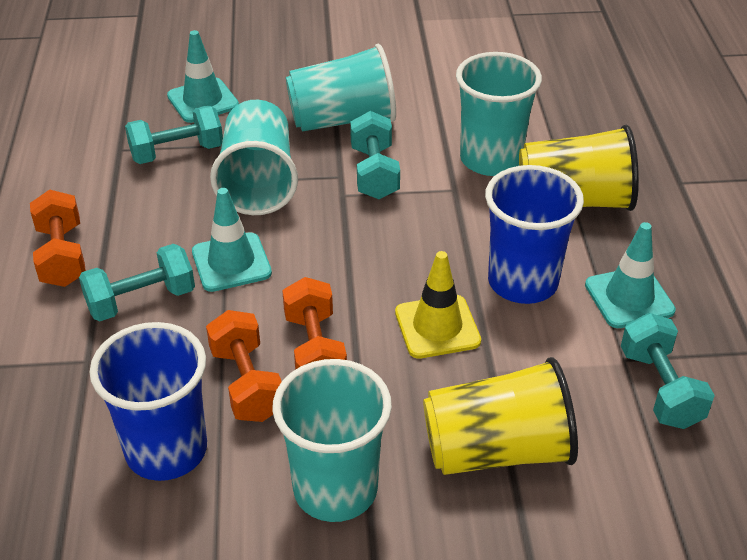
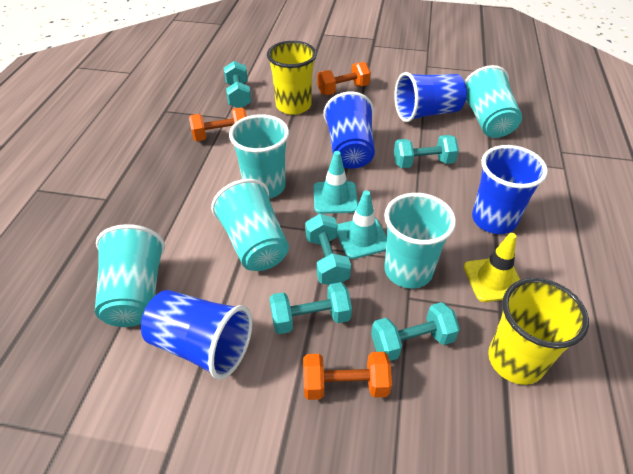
blue cup: 2 -> 4
turquoise cup: 4 -> 5
turquoise dumbbell: 4 -> 5
turquoise traffic cone: 3 -> 2

